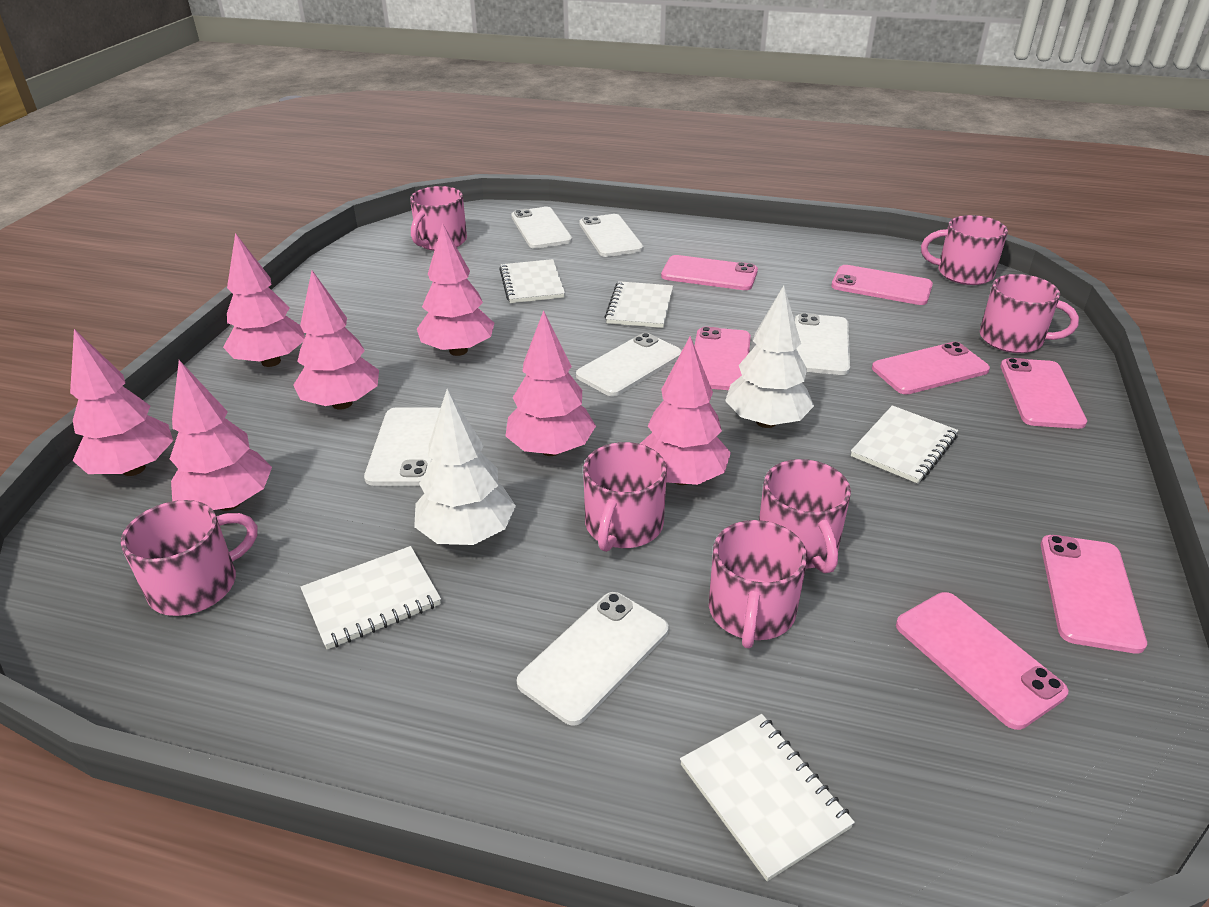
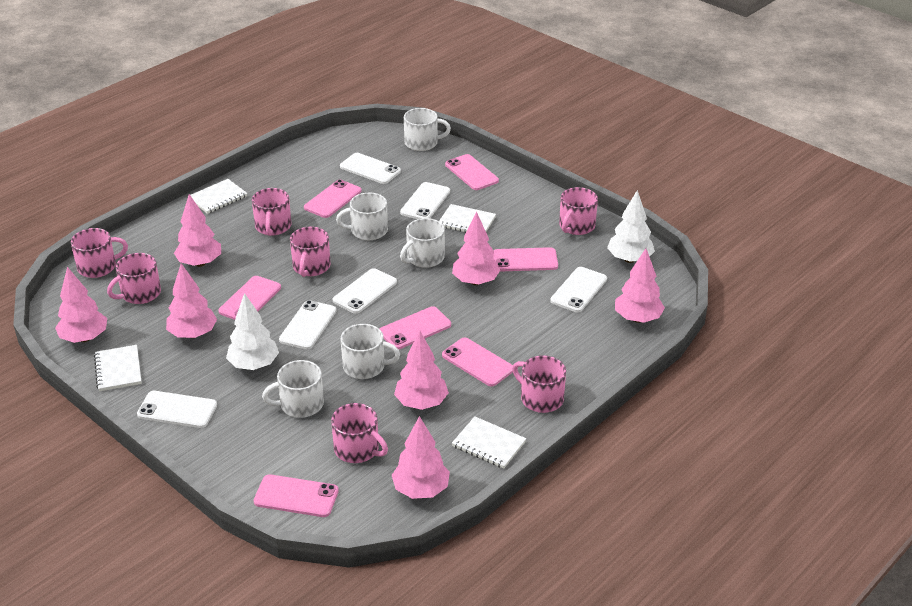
white mug: 0 -> 5
white notebook: 5 -> 4

